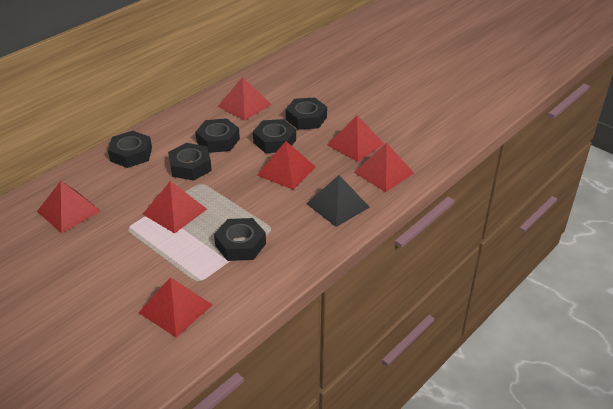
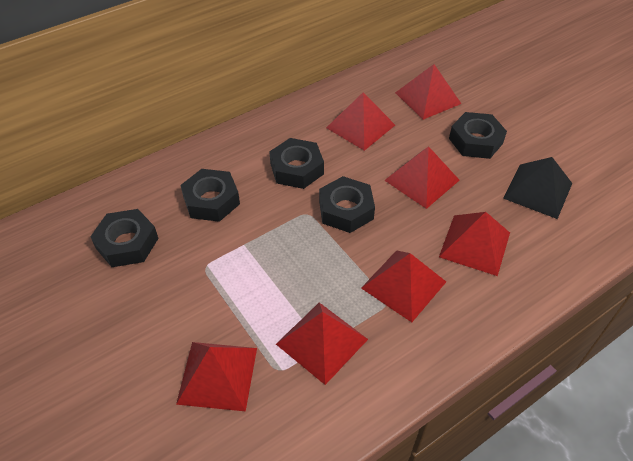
black nut: 6 -> 5

